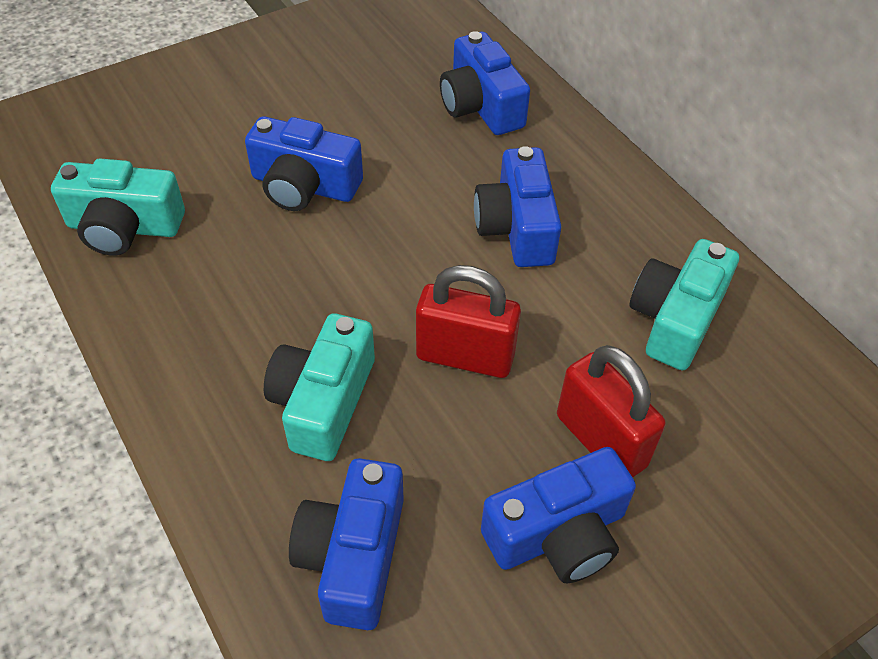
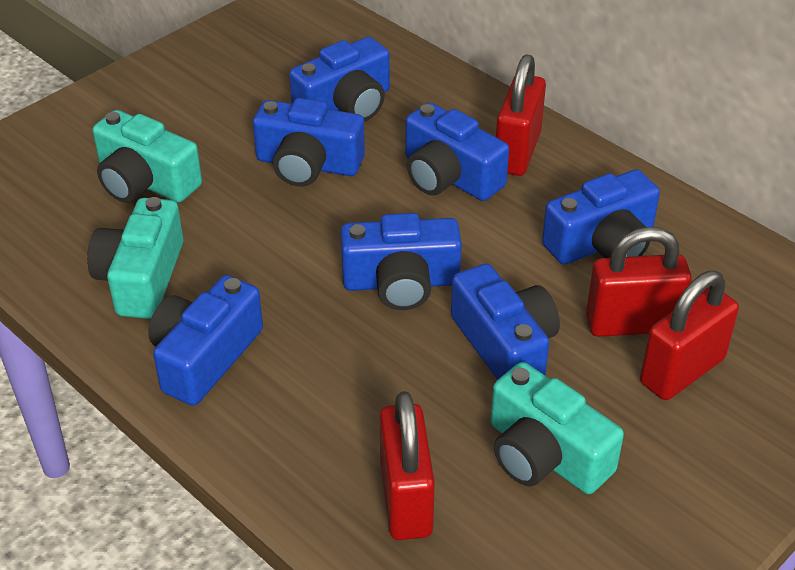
blue camera: 5 -> 7
red padlock: 2 -> 4

